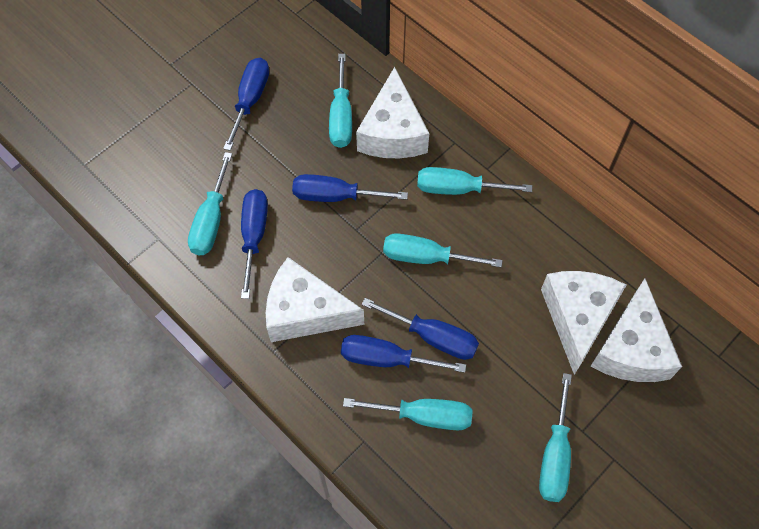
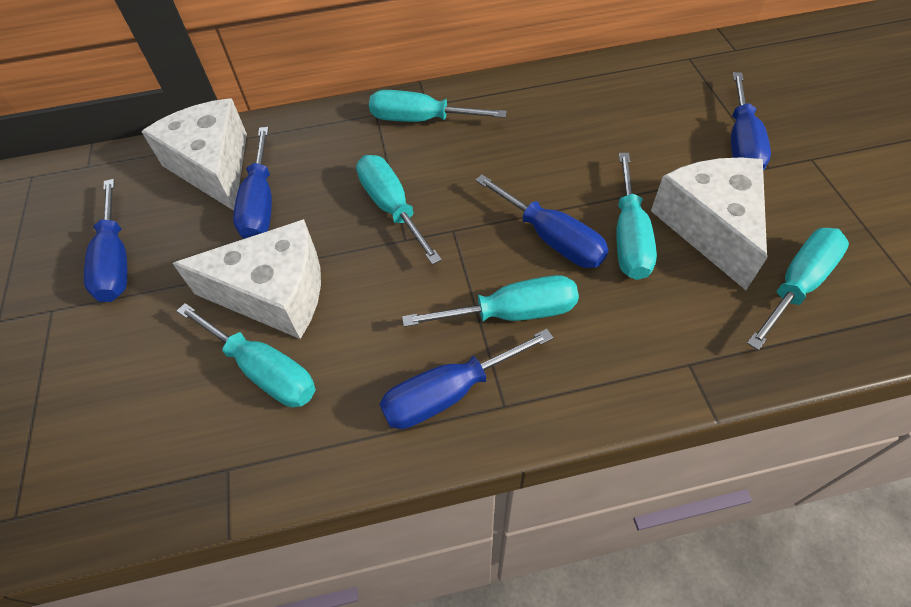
white cheese: 4 -> 3

